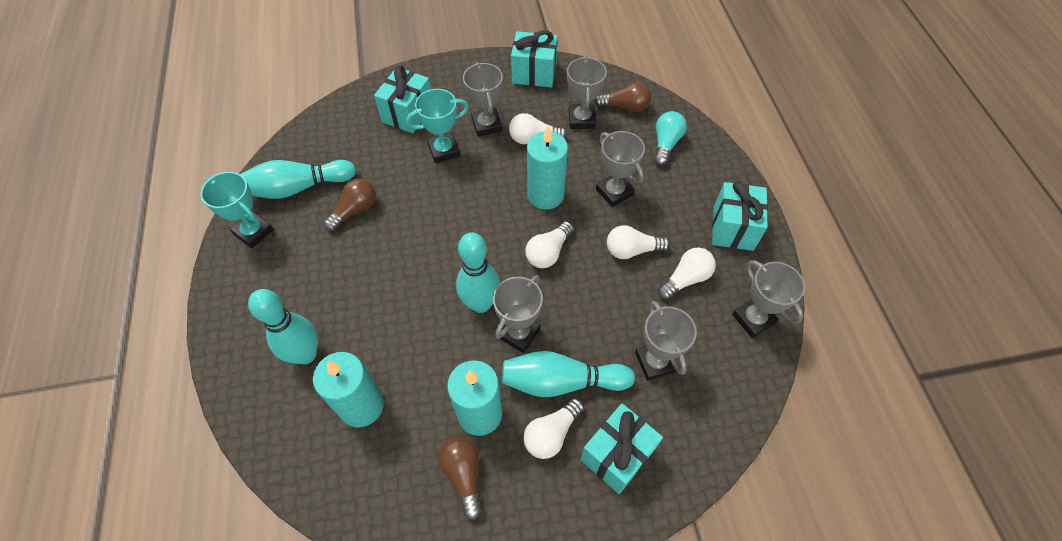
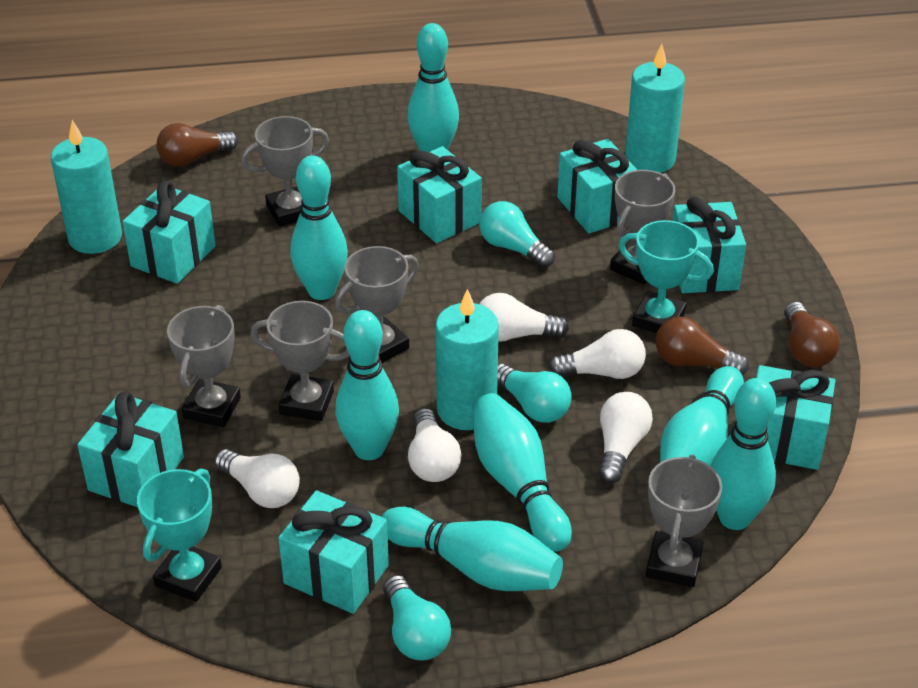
turquoise bowling pin: 4 -> 7
turquoise gift: 4 -> 7
turquoise light bulb: 1 -> 3

